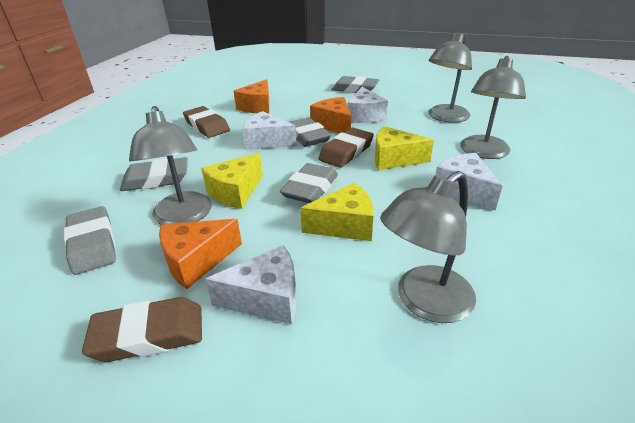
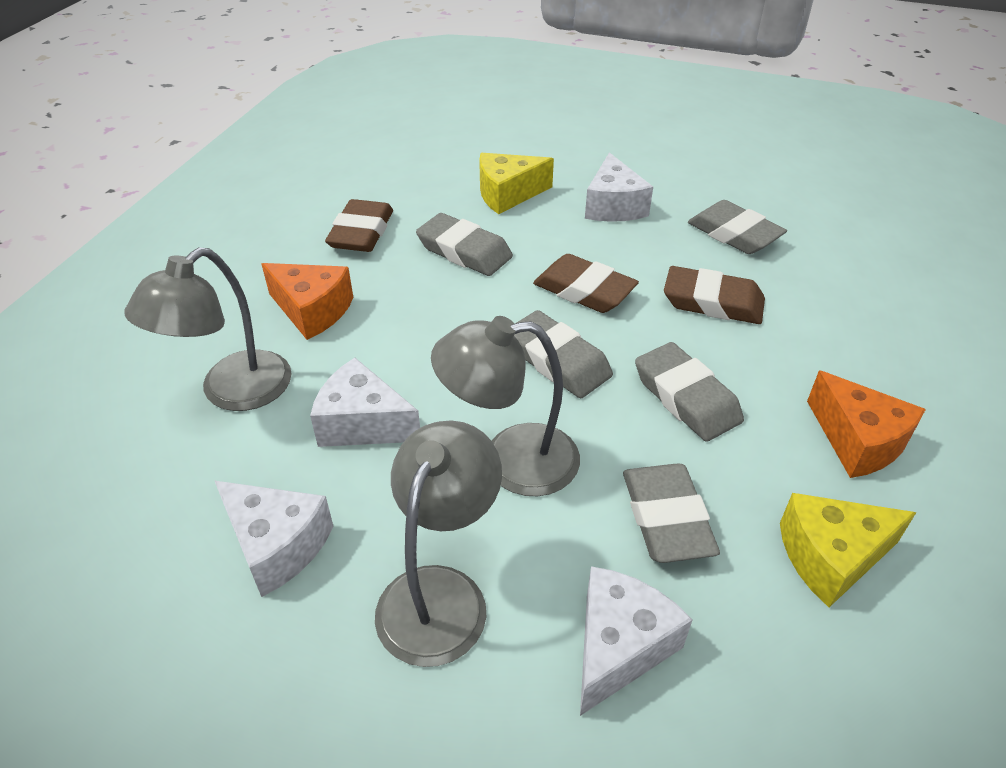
grey lamp: 4 -> 3
orange cheese: 3 -> 2
yellow cheese: 3 -> 2

